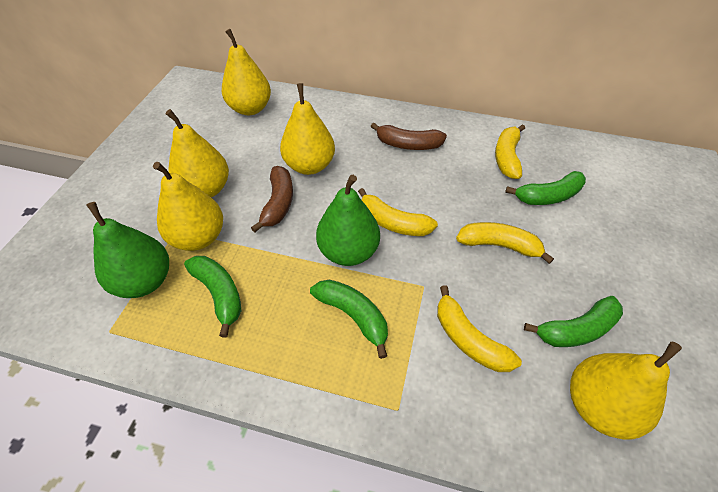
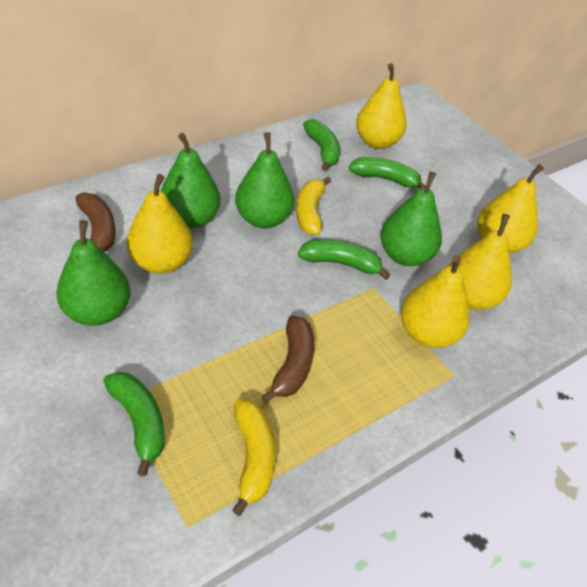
green pear: 2 -> 4
yellow banana: 4 -> 2

